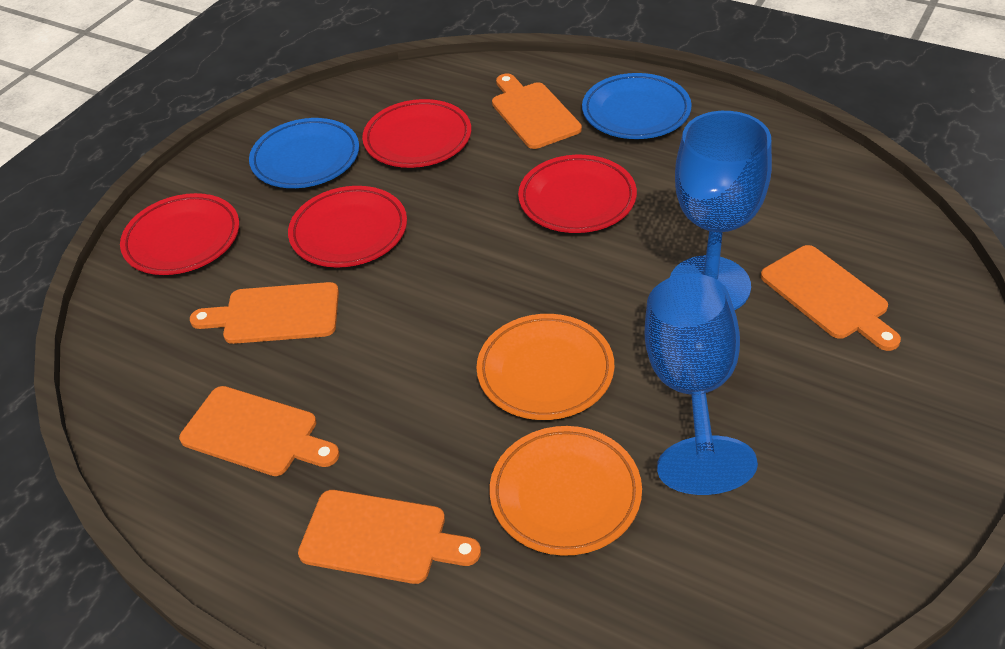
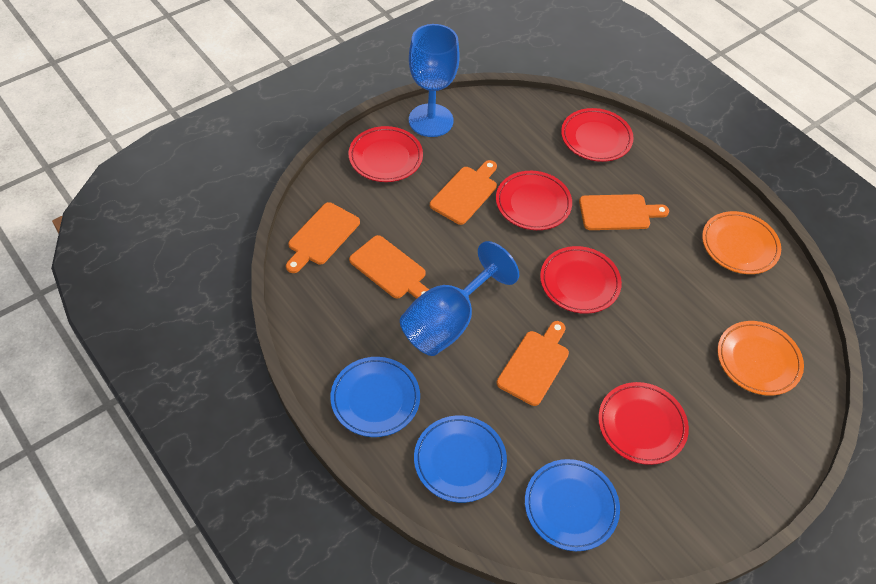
blue plate: 2 -> 3
red plate: 4 -> 5

